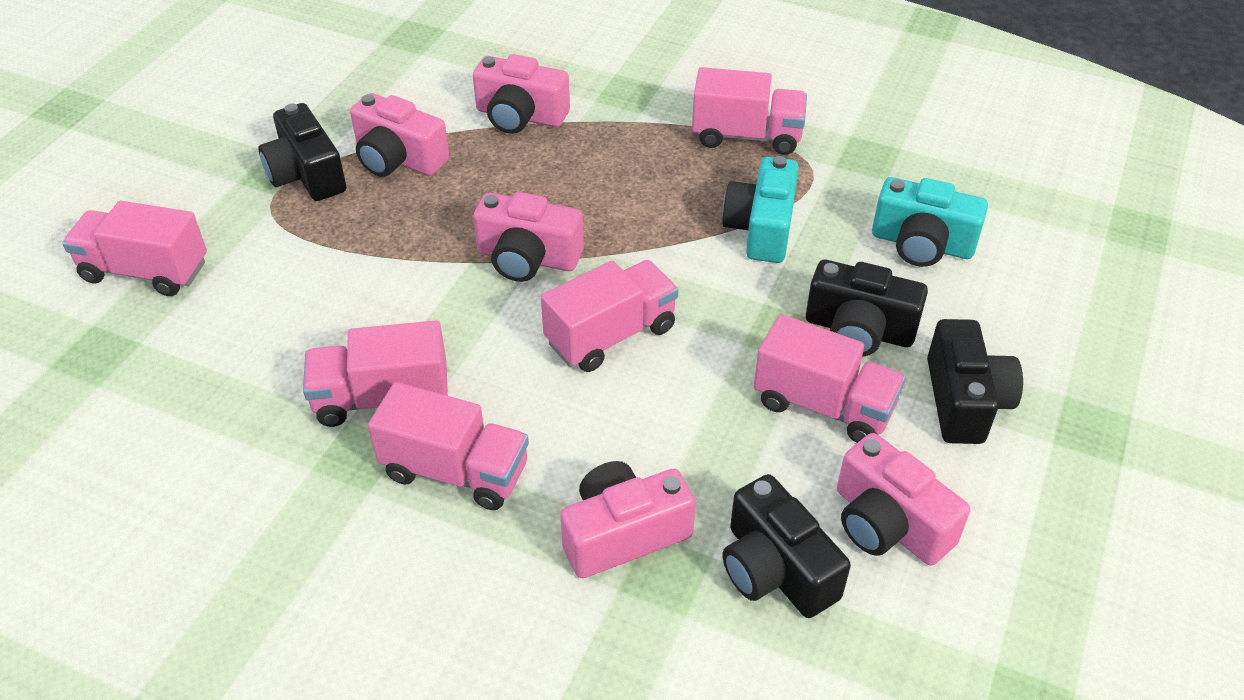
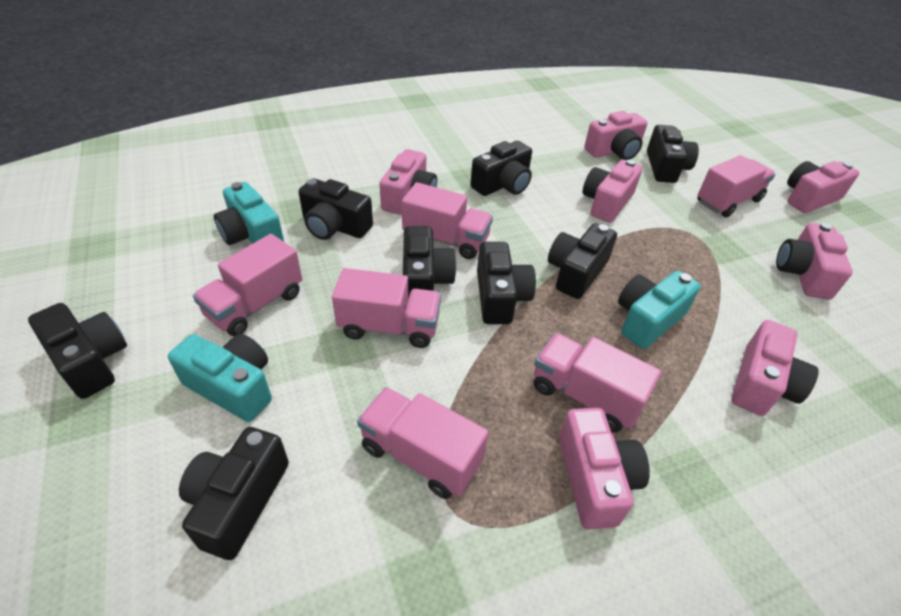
black camera: 4 -> 8
pink camera: 5 -> 7
turquoise camera: 2 -> 3

